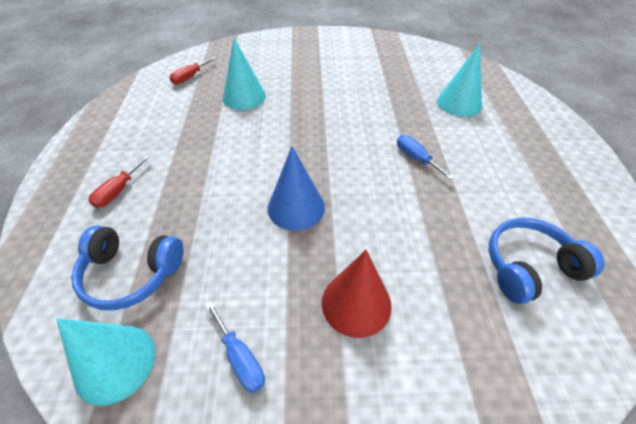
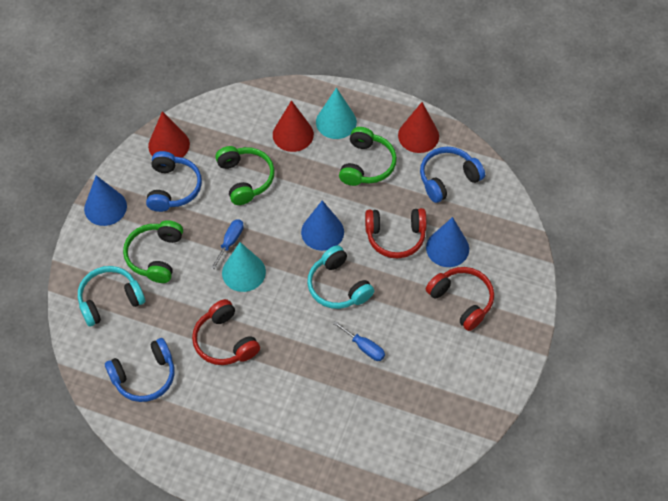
blue cone: 1 -> 3
blue headphones: 2 -> 3
green headphones: 0 -> 3
red cone: 1 -> 3
red headphones: 0 -> 3
red screwdriver: 2 -> 0
turquoise cone: 3 -> 2
turquoise headphones: 0 -> 2

